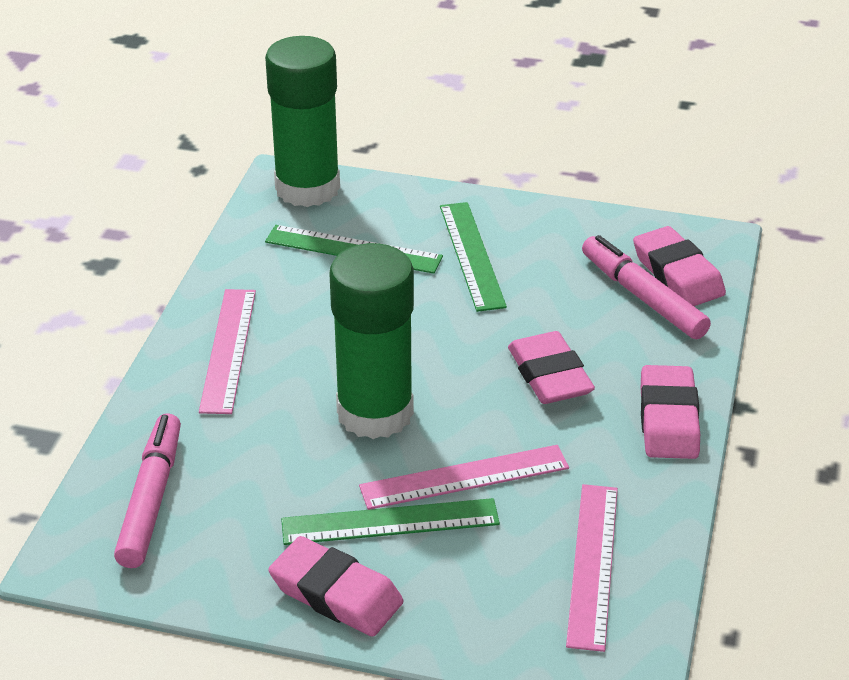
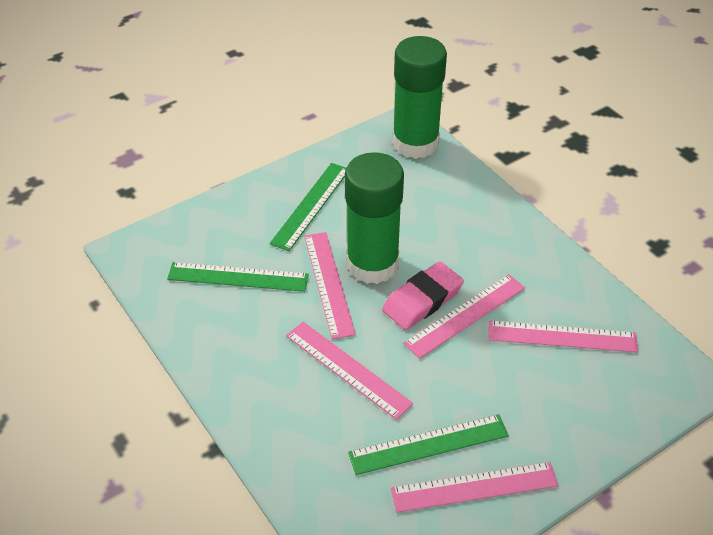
pink eraser: 4 -> 1
pink marker: 2 -> 0
pink ruler: 3 -> 5

